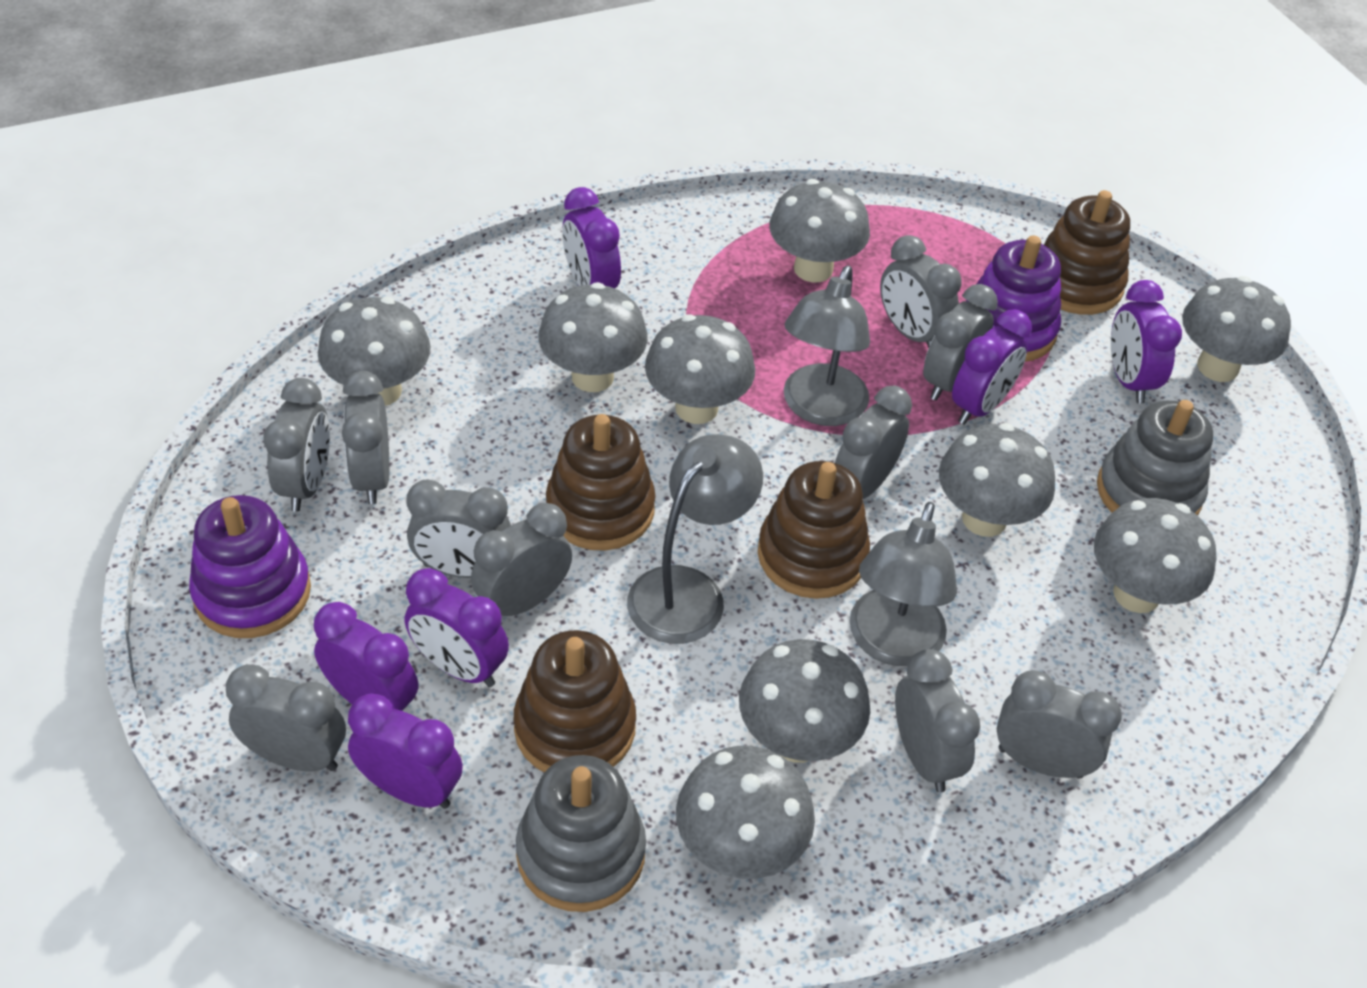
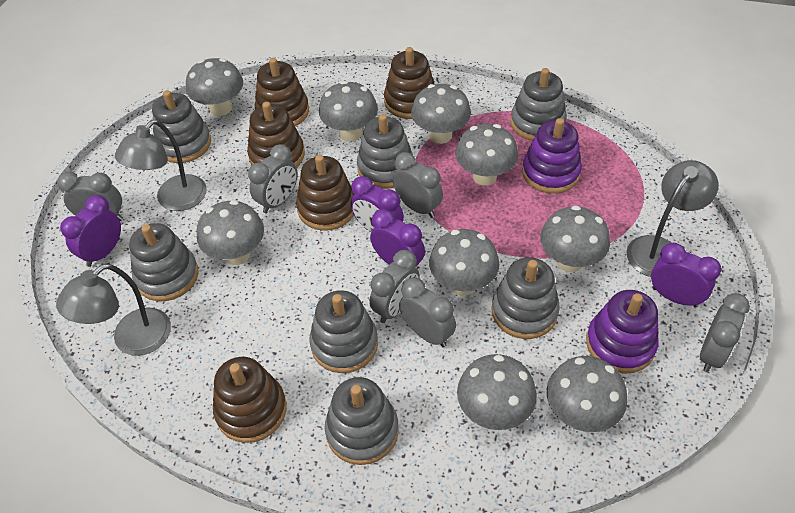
brown stacking toy: 4 -> 5
grey clock: 10 -> 6
grey stacking toy: 2 -> 7
purple clock: 6 -> 4

